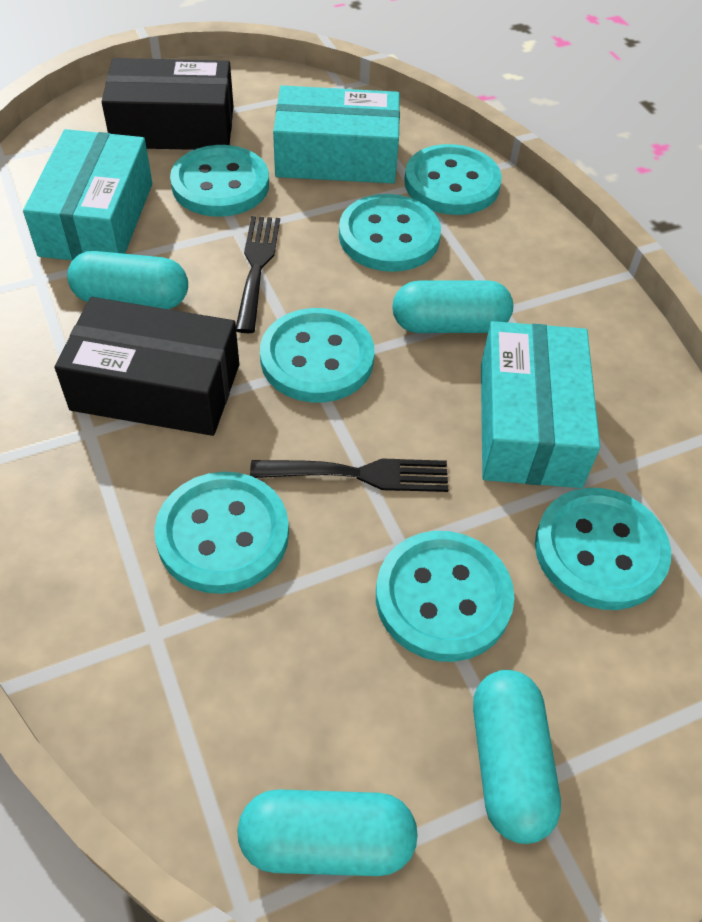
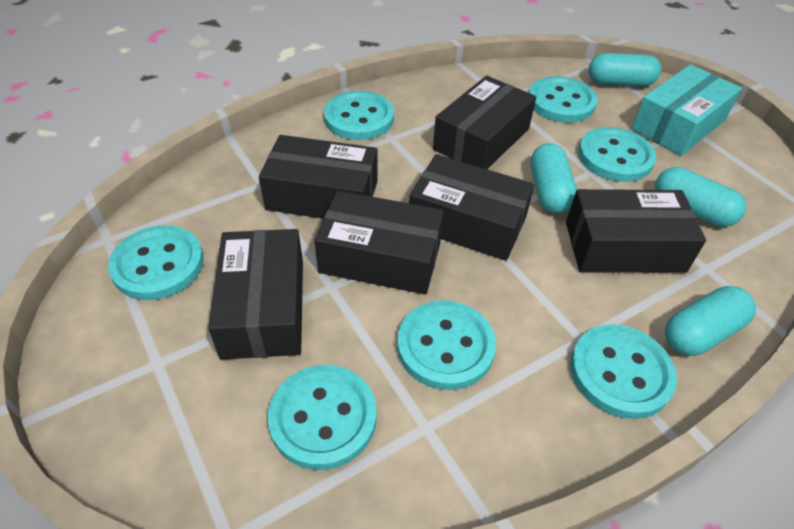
black box: 2 -> 6
black fork: 2 -> 0
turquoise box: 3 -> 1

